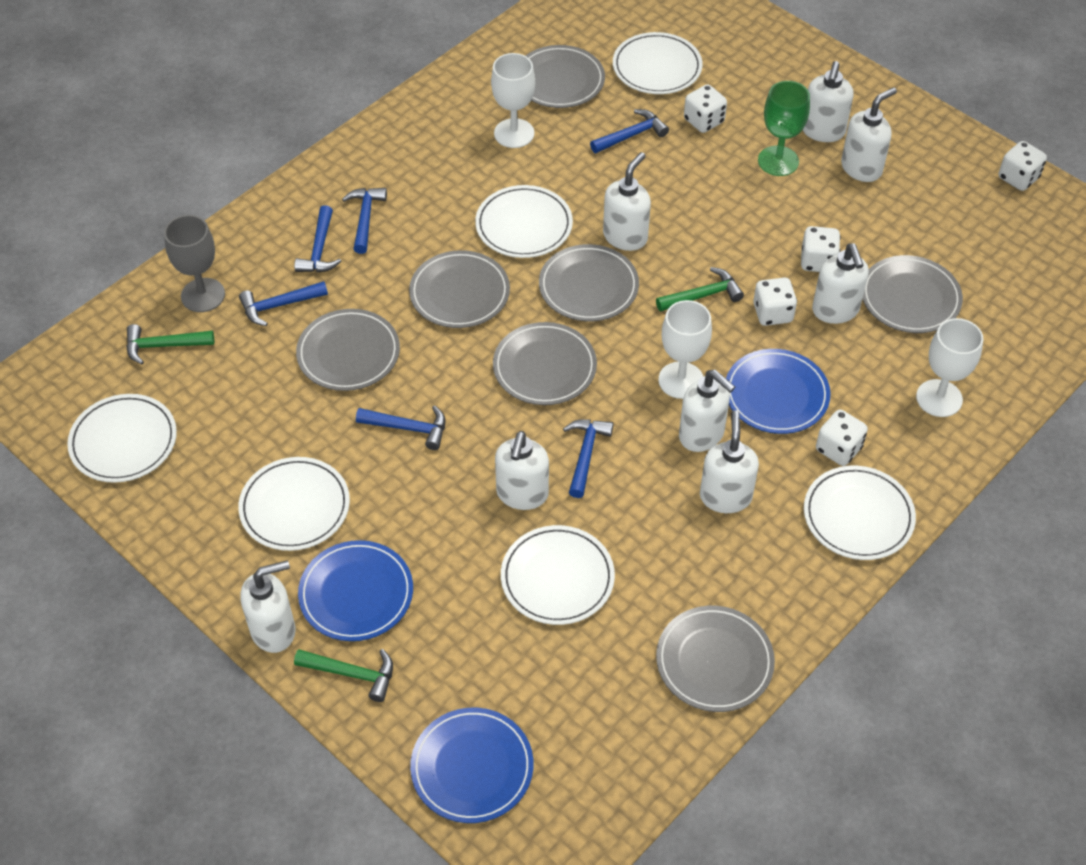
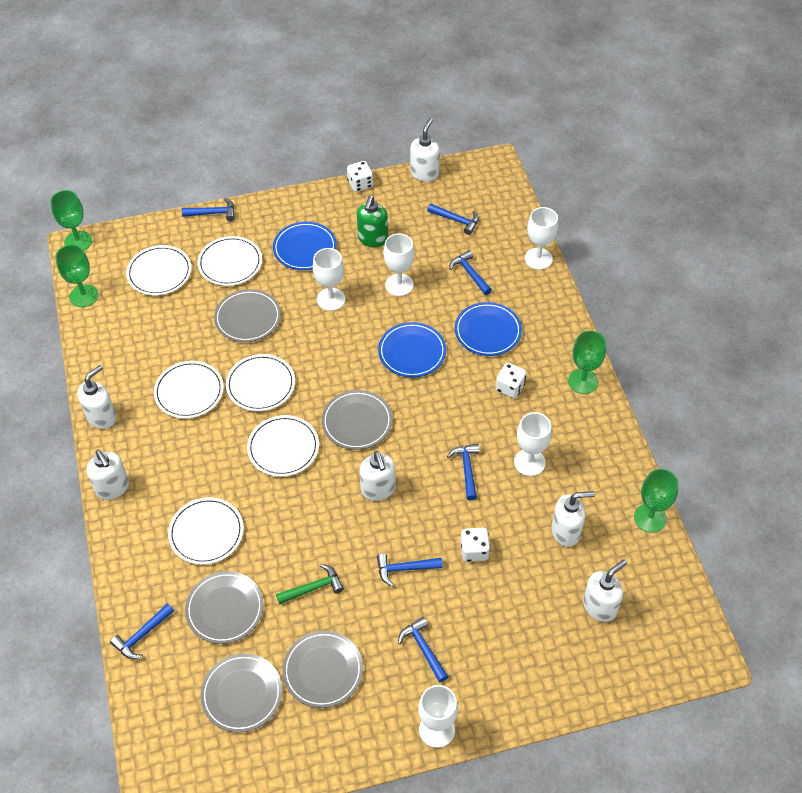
blue hammer: 6 -> 7
green goblet: 1 -> 4
green hammer: 3 -> 1
green soap dispenser: 0 -> 1
grey goblet: 1 -> 0
grey plate: 7 -> 5
white dice: 5 -> 3
white goblet: 3 -> 5
white soap dispenser: 8 -> 6

